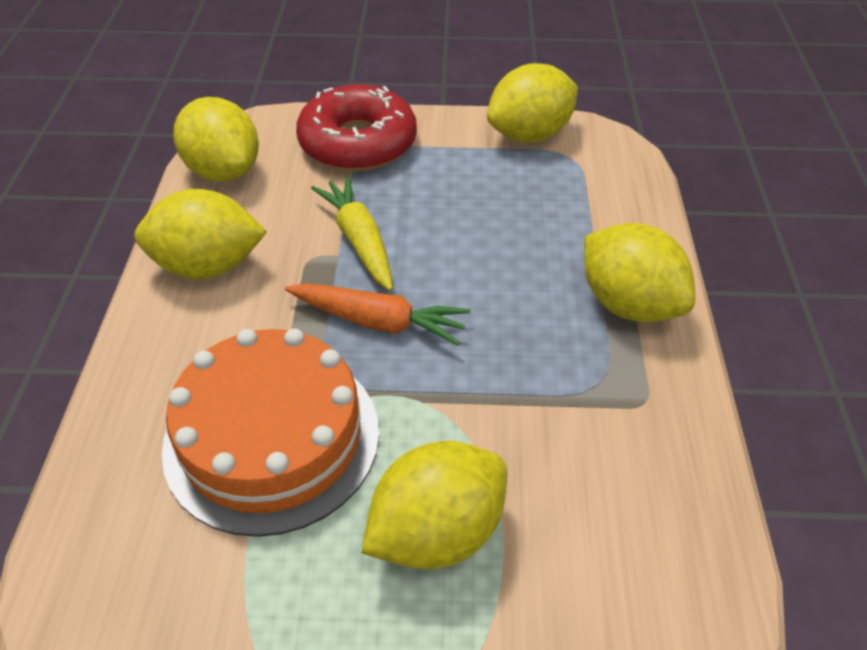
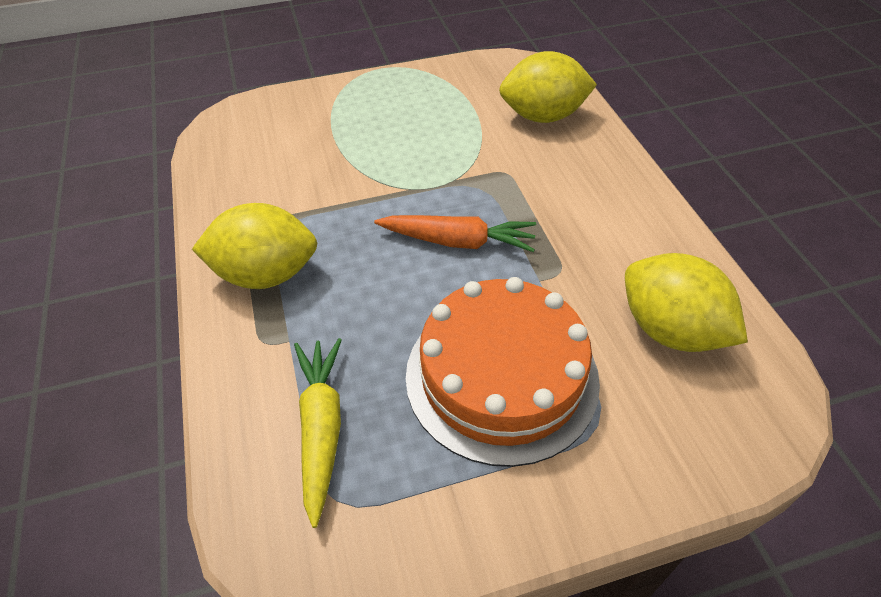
red donut: 1 -> 0
yellow lemon: 5 -> 3

